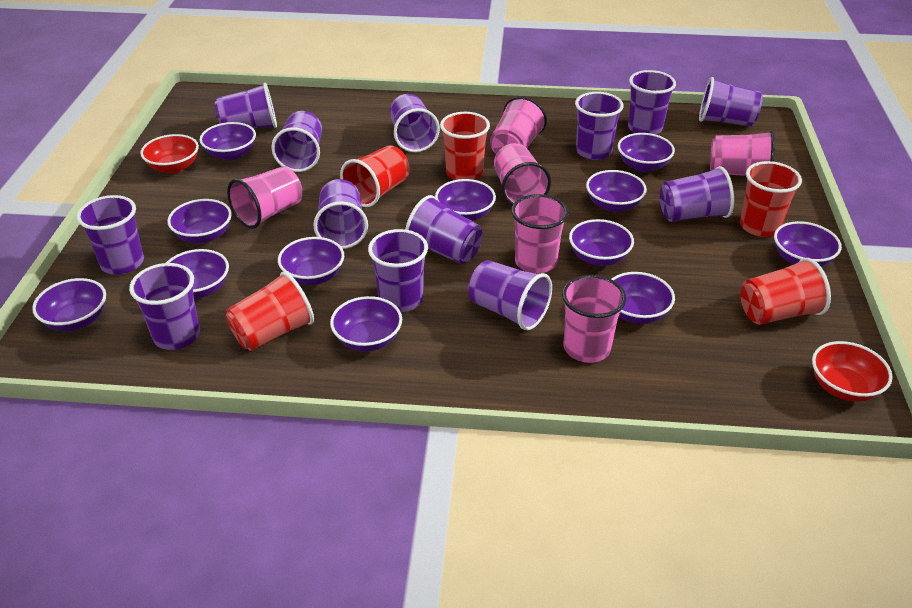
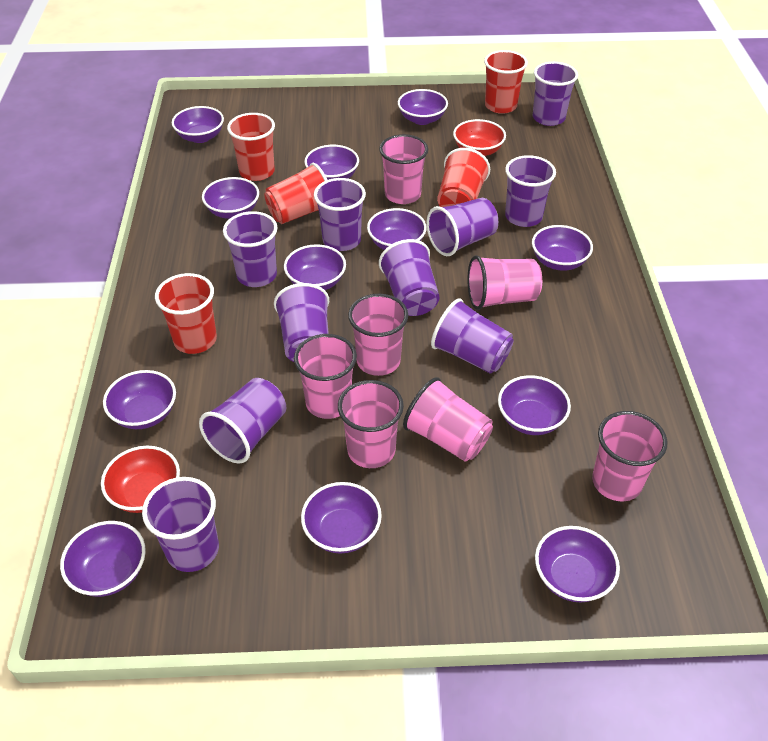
pink cup: 6 -> 7
purple cup: 13 -> 10

